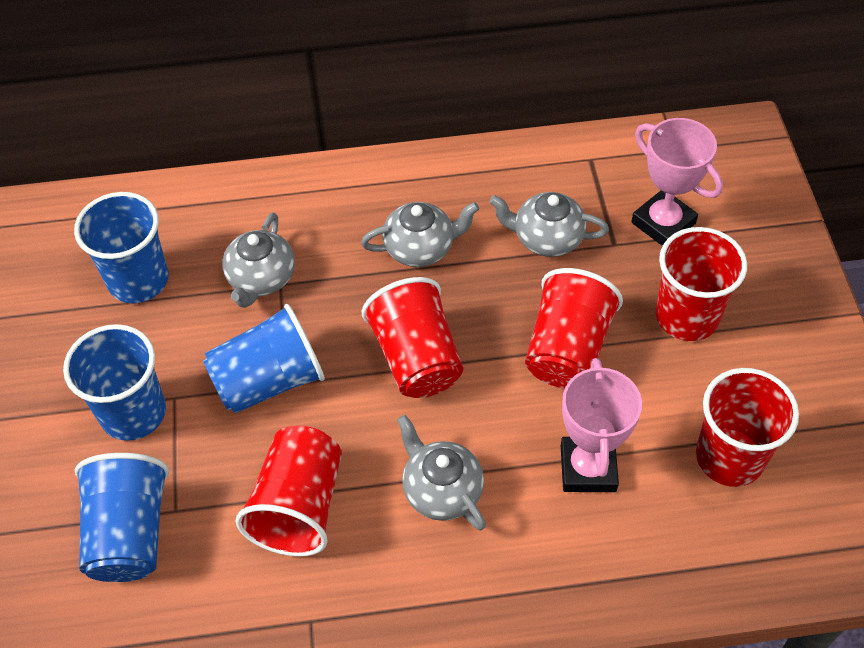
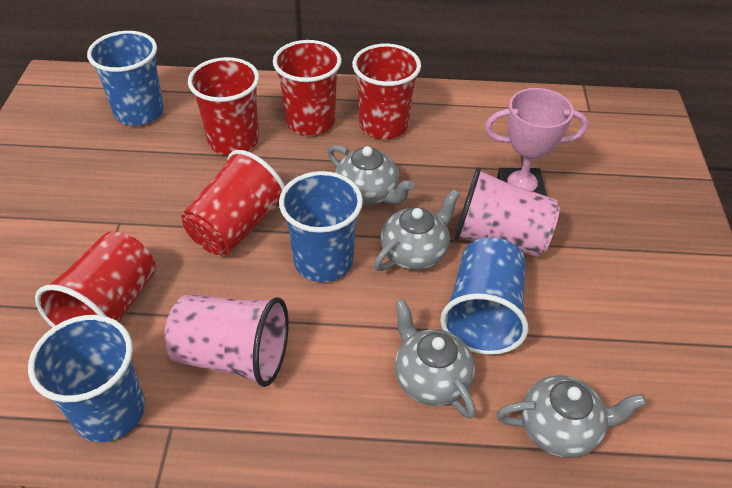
pink cup: 0 -> 2
pink trophy: 2 -> 1

